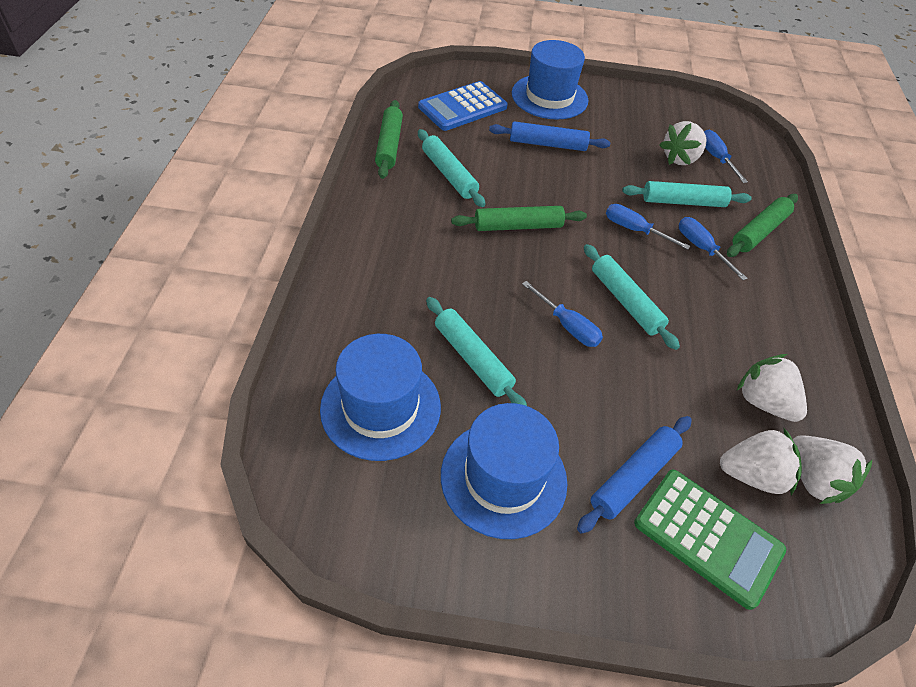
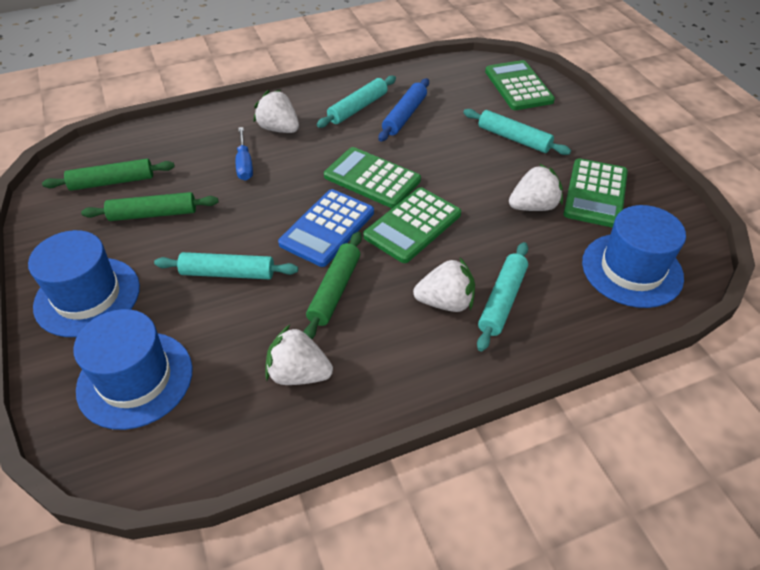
blue rolling pin: 2 -> 1
blue screwdriver: 4 -> 1
green calculator: 1 -> 4

